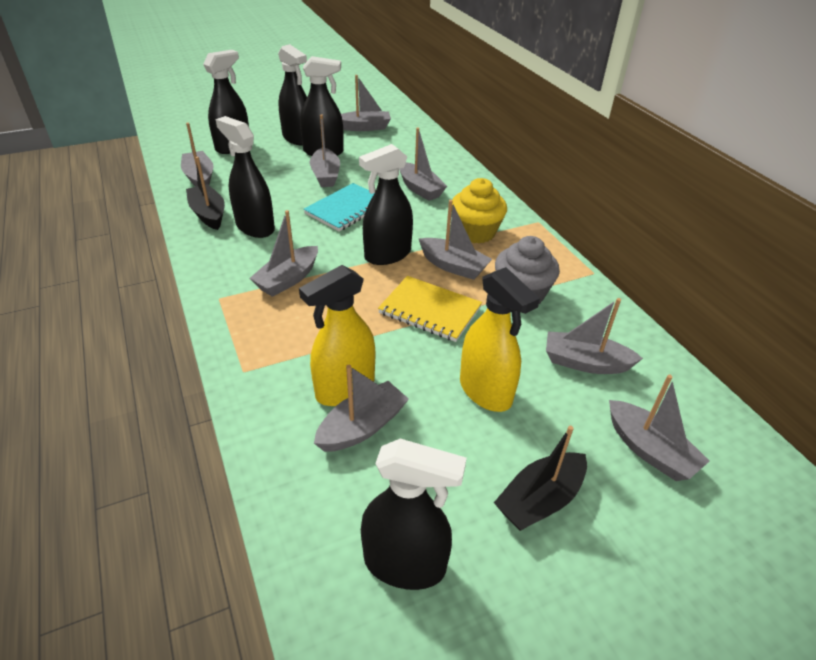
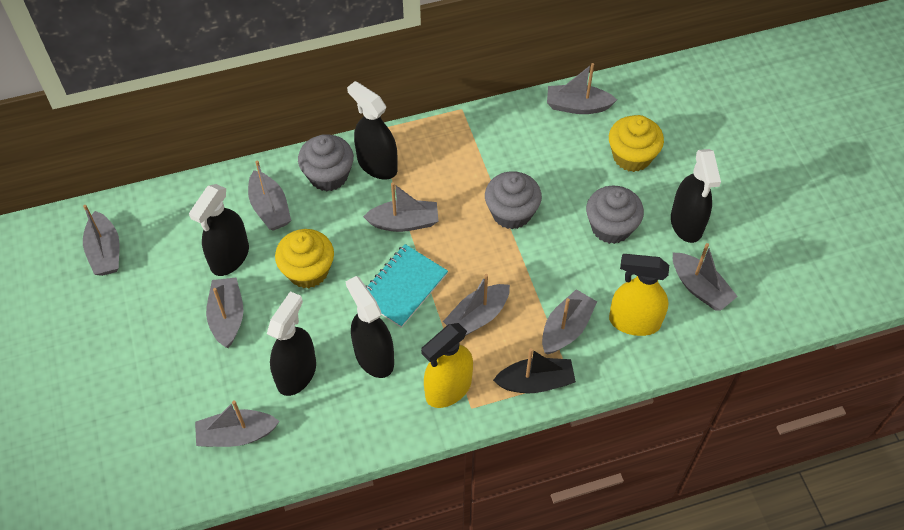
black boat: 2 -> 1
black spray bottle: 6 -> 5
grey cupcake: 1 -> 3
yellow cupcake: 1 -> 2
yellow notebook: 1 -> 0

